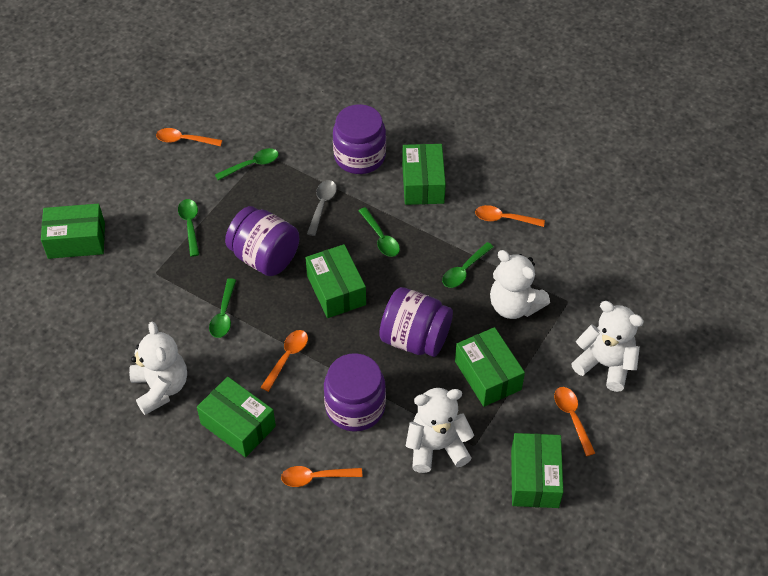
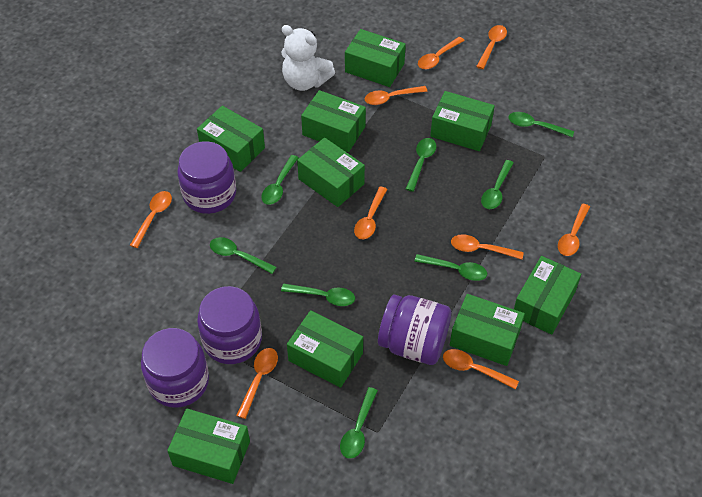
green box: 6 -> 9
green spoon: 5 -> 8
grey spoon: 1 -> 0
orange spoon: 5 -> 9
white teddy bear: 4 -> 1

